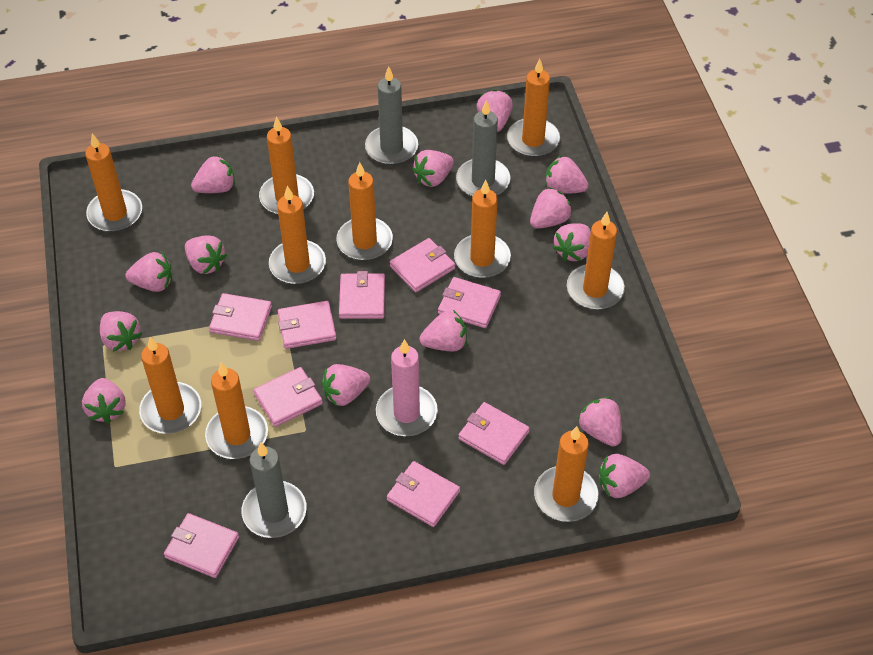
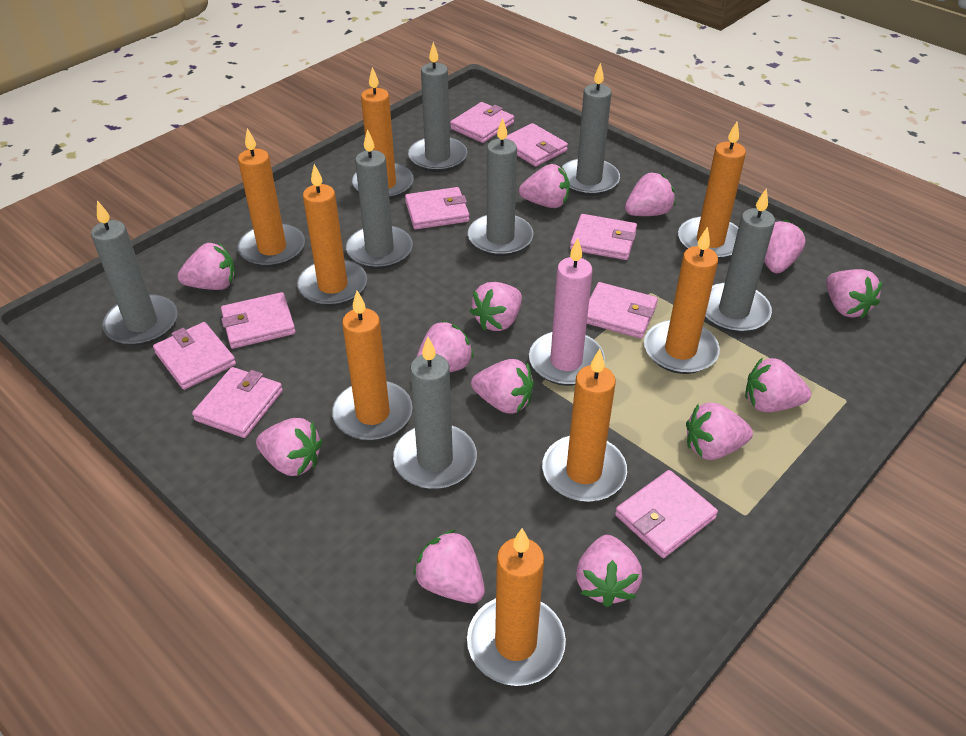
grey candle: 3 -> 7
orange candle: 10 -> 8
pink strawberry: 14 -> 13

